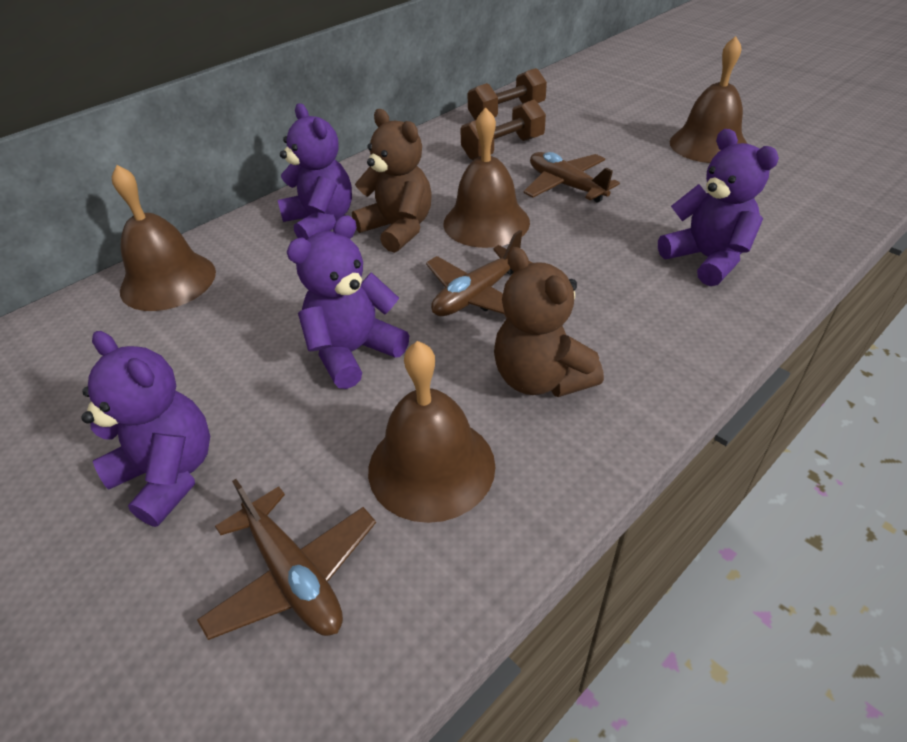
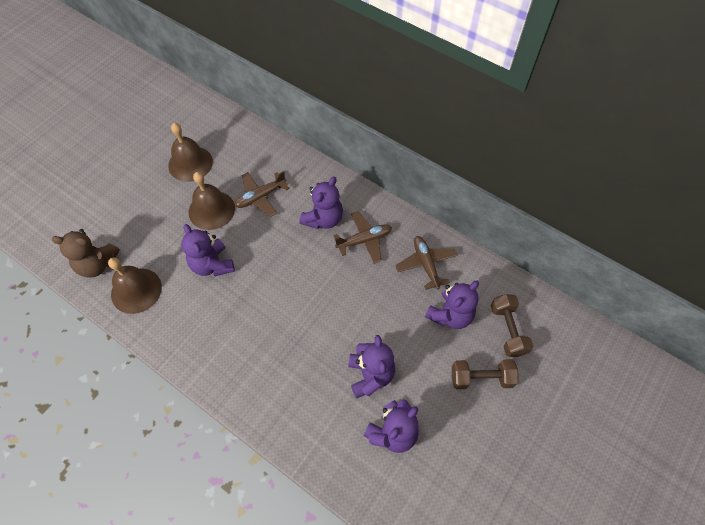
brown bell: 4 -> 3
brown teddy bear: 2 -> 1
purple teddy bear: 4 -> 5

